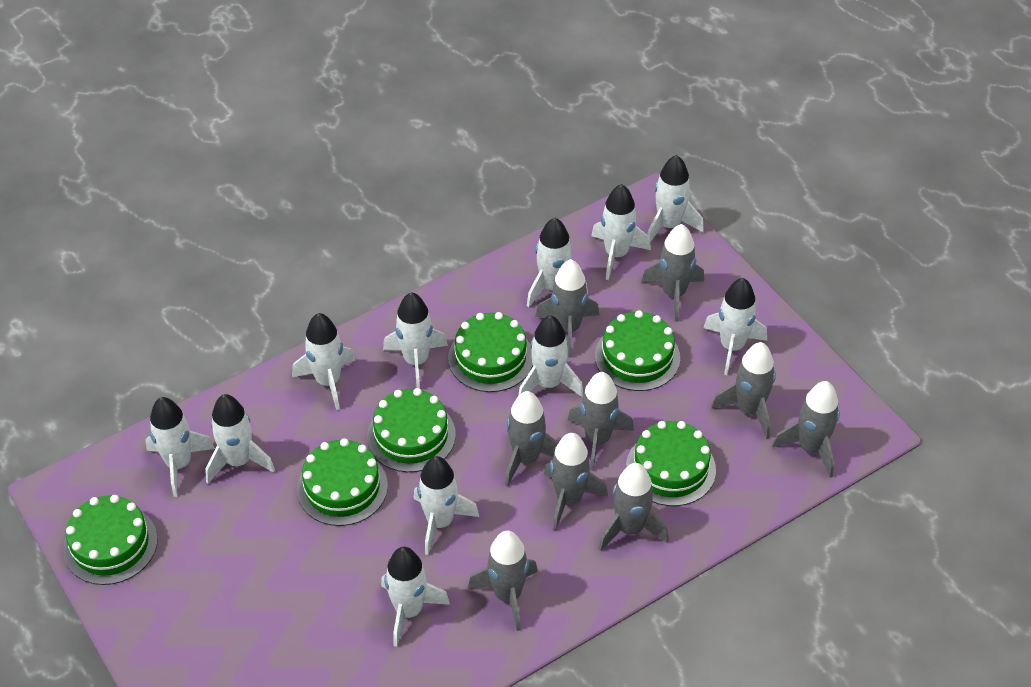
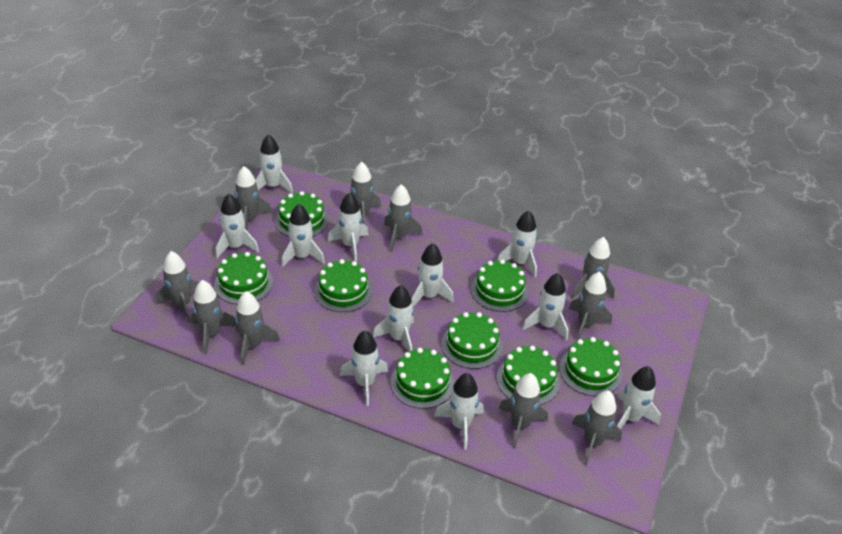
green cake: 6 -> 8
grey rocket: 9 -> 10

